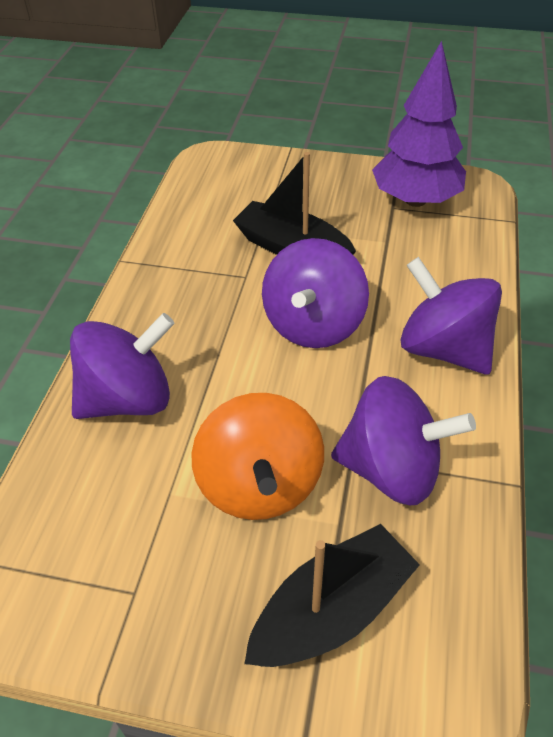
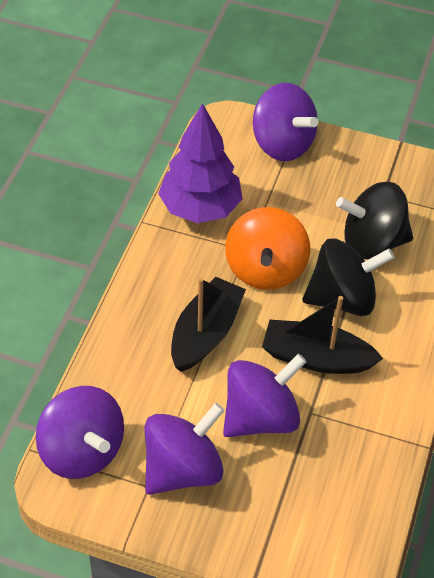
black spinning top: 0 -> 2

